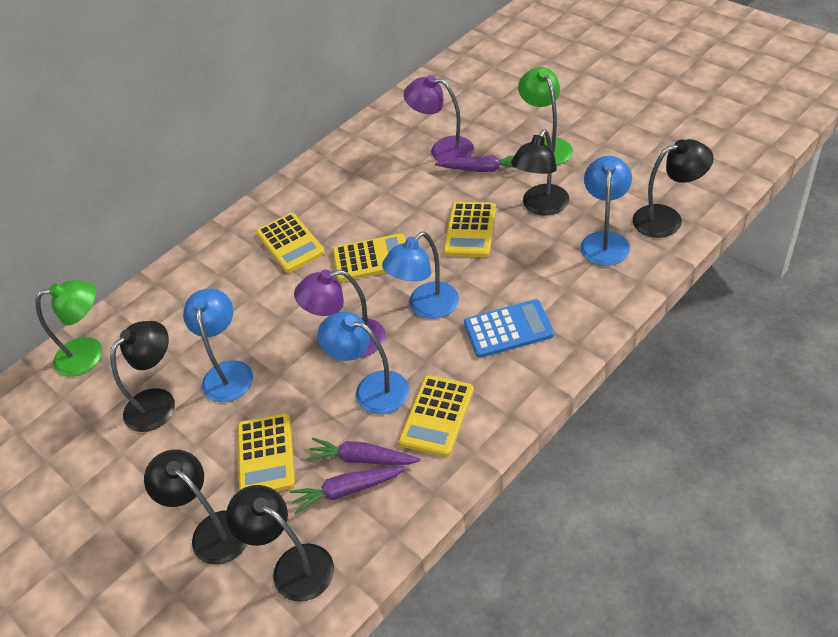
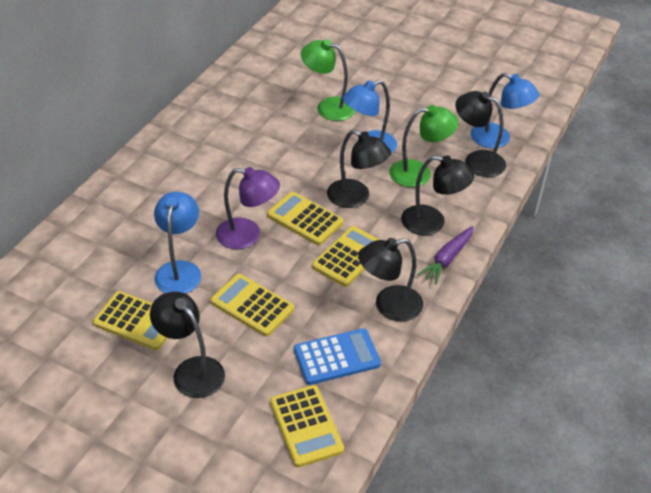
blue lamp: 4 -> 3
purple carrot: 3 -> 1
purple lamp: 2 -> 1

